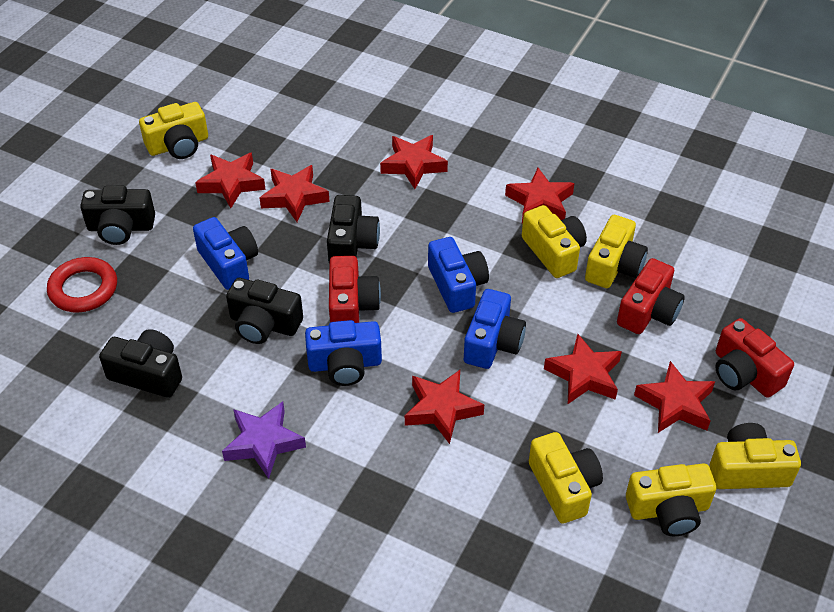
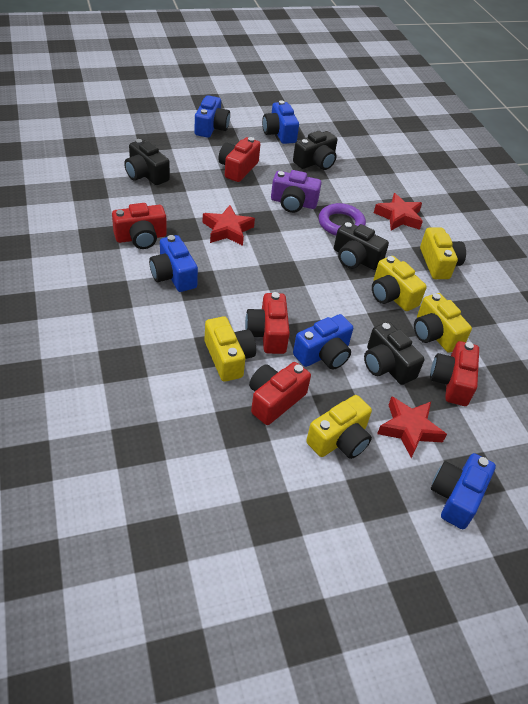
blue camera: 4 -> 5
purple camera: 0 -> 1
purple ring: 0 -> 1
purple star: 1 -> 0
red camera: 3 -> 5
red ring: 1 -> 0
red star: 7 -> 3
yellow camera: 6 -> 5

